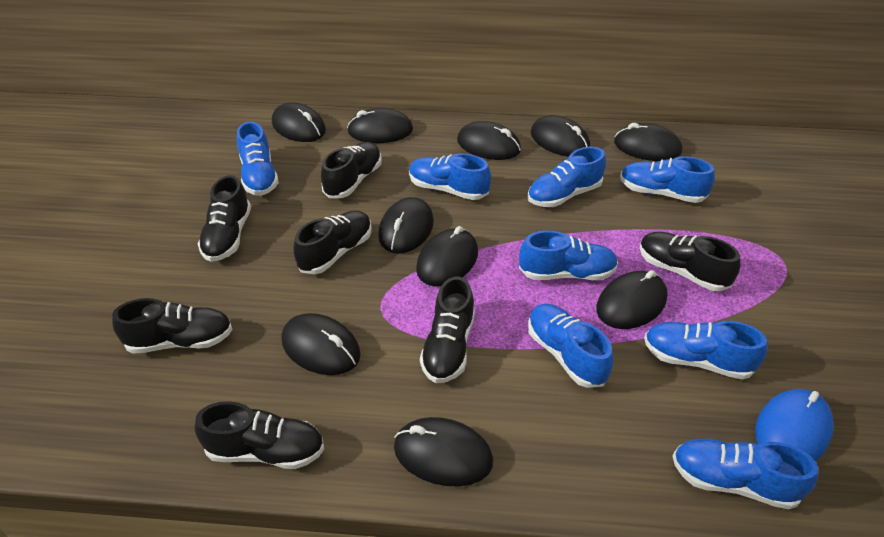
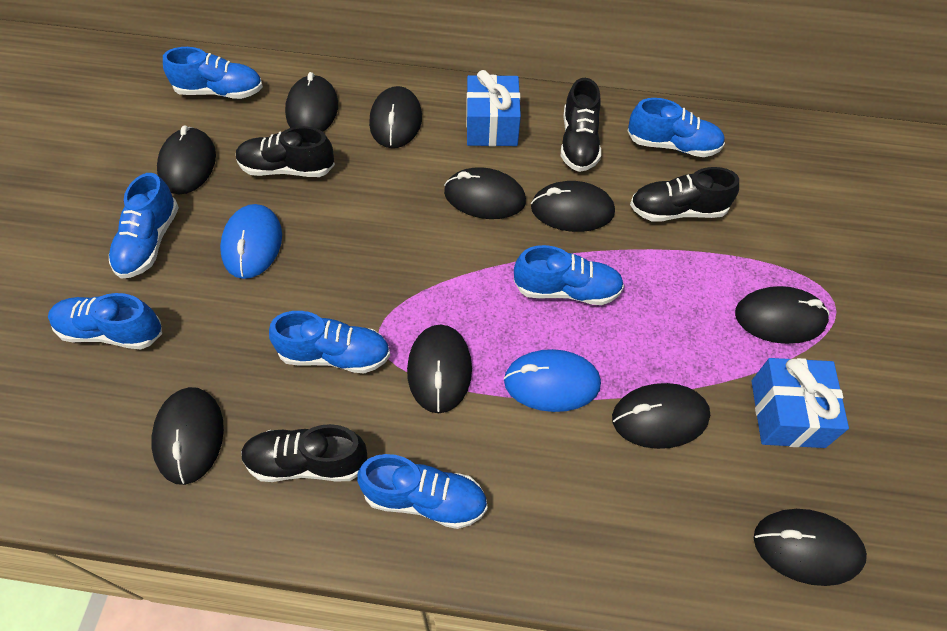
black shoe: 7 -> 4
blue gift: 0 -> 2
blue mouse: 1 -> 2
blue shoe: 8 -> 7

